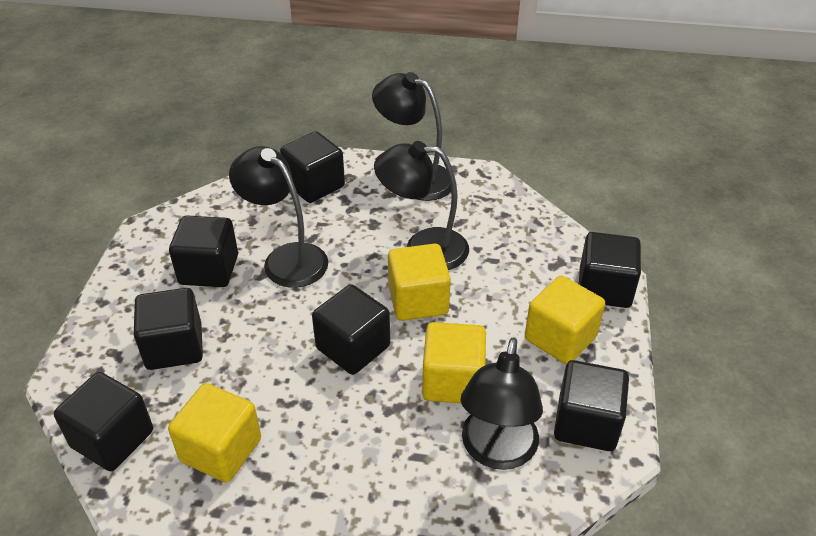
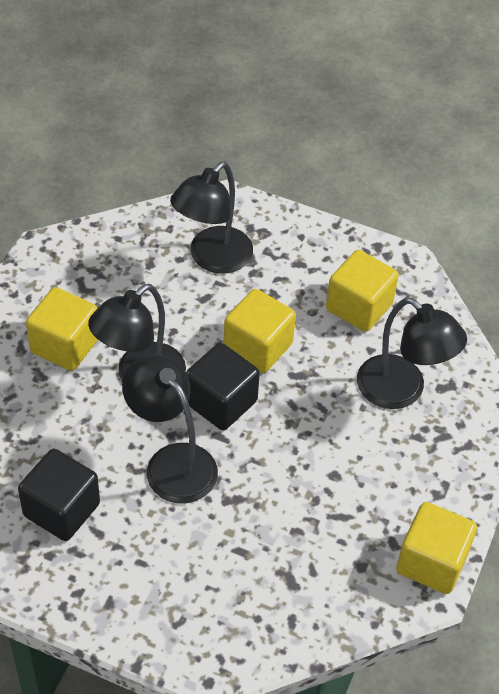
black cube: 7 -> 2

